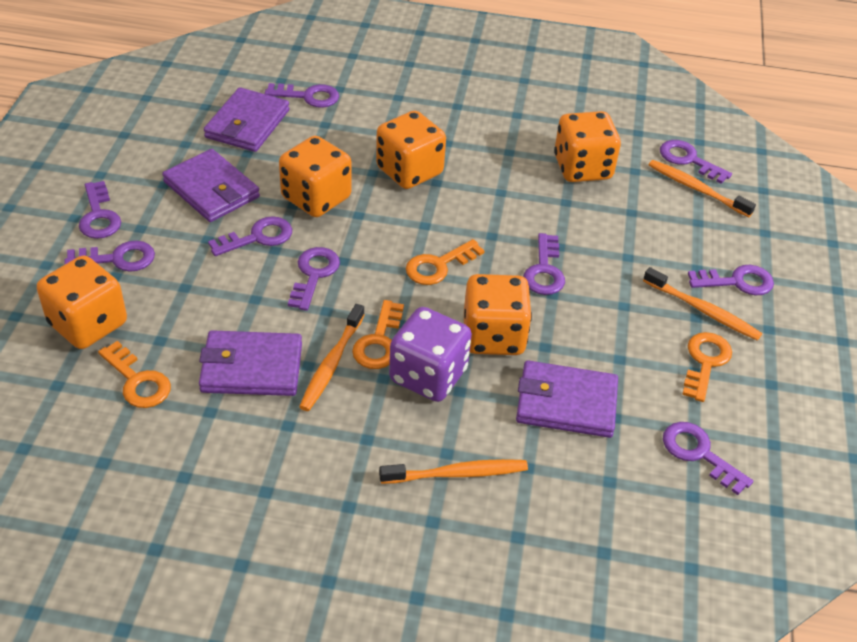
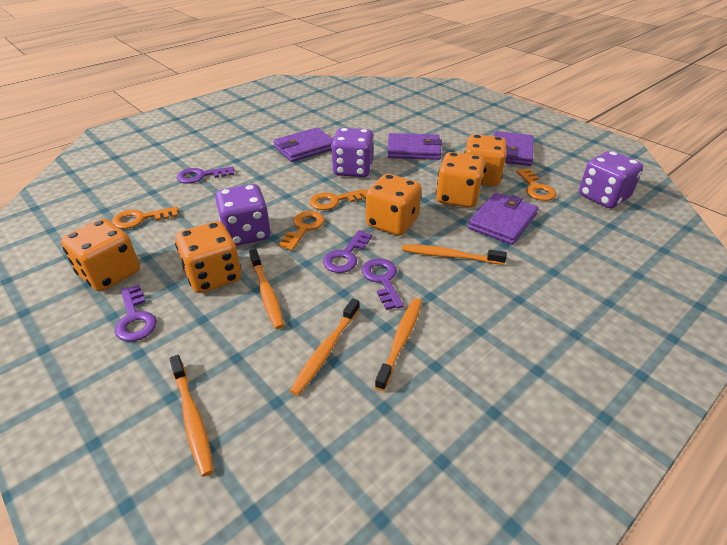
orange toothbrush: 4 -> 5
purple dice: 1 -> 3
purple key: 9 -> 4

